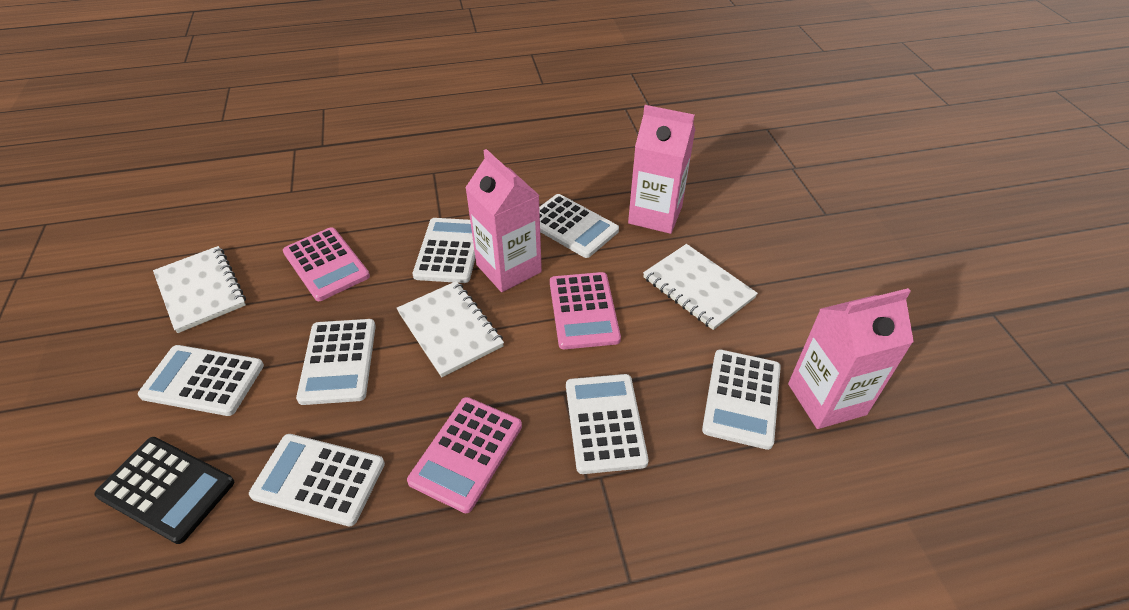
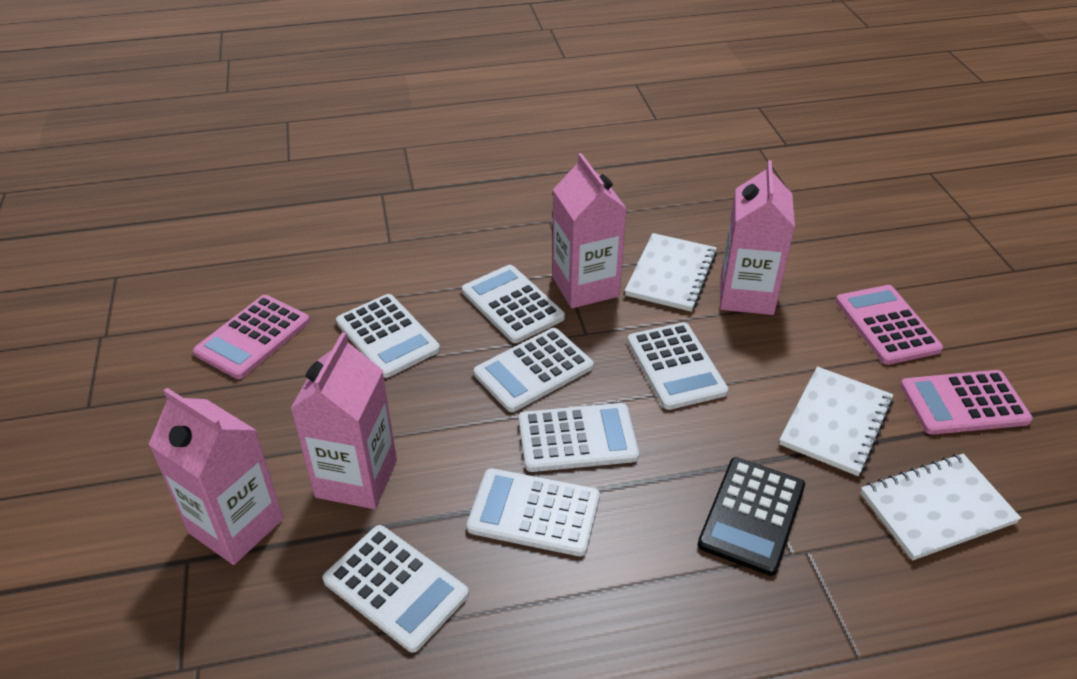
pink carton: 3 -> 4

